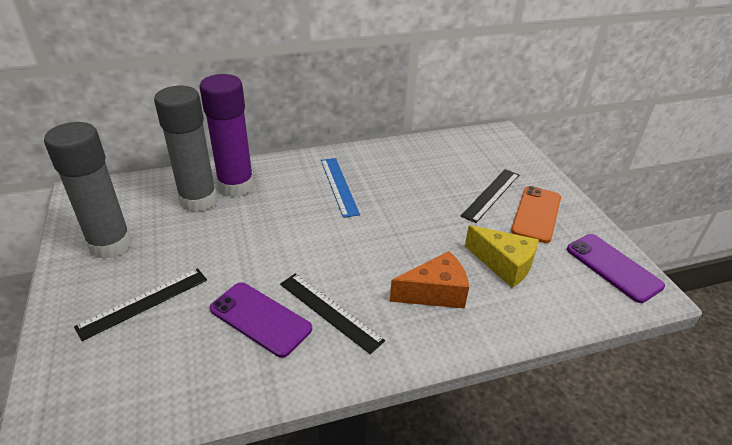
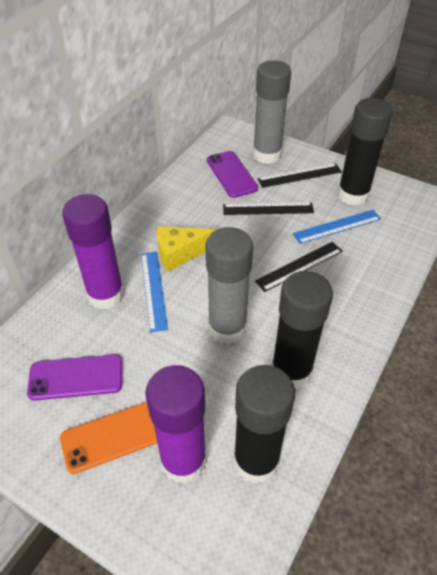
black glue stick: 0 -> 3
blue ruler: 1 -> 2
orange cheese: 1 -> 0
purple glue stick: 1 -> 2

